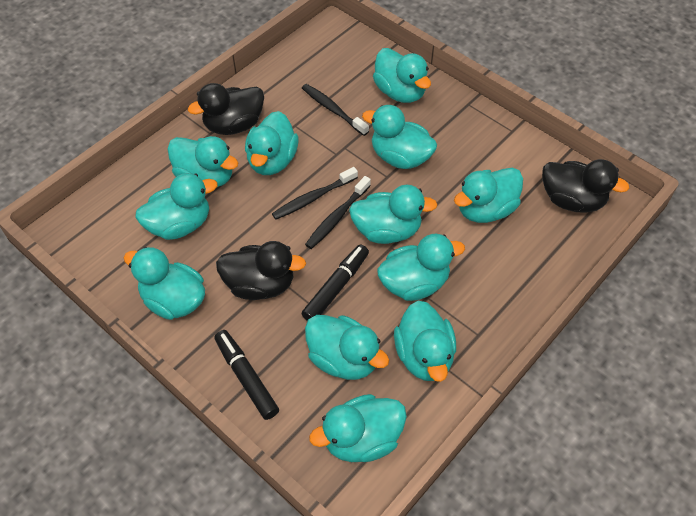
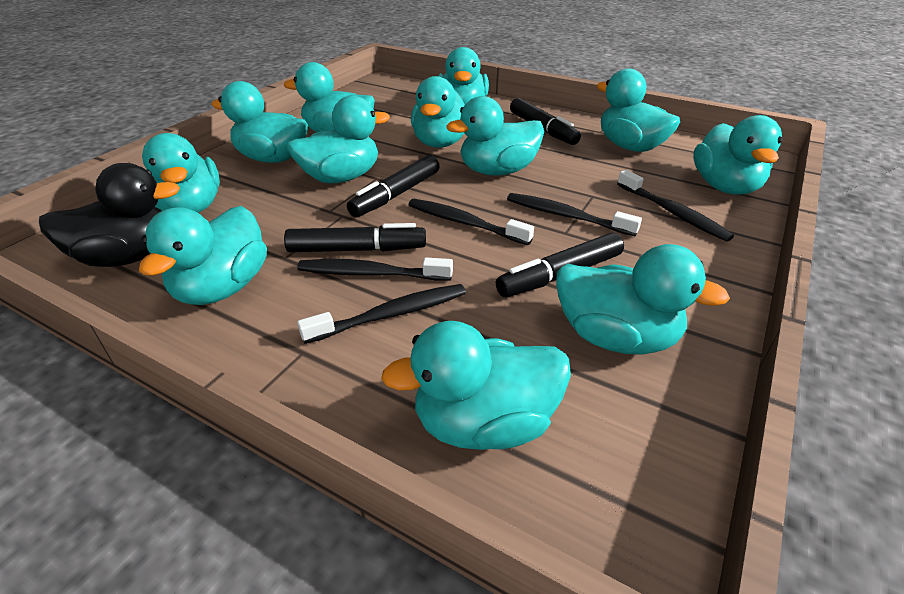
black duck: 3 -> 1
black marker: 2 -> 4
black toothbrush: 3 -> 5

